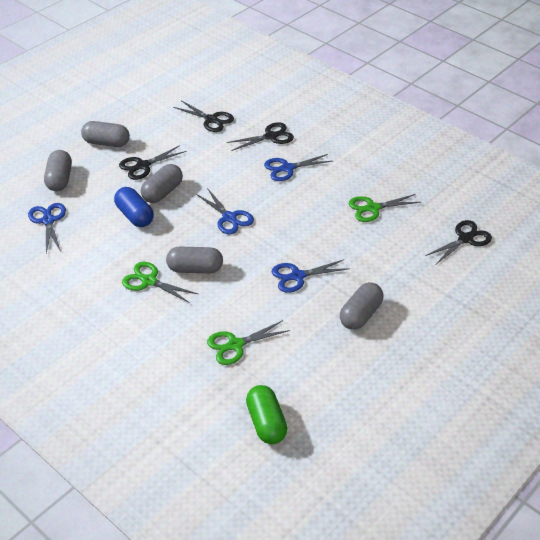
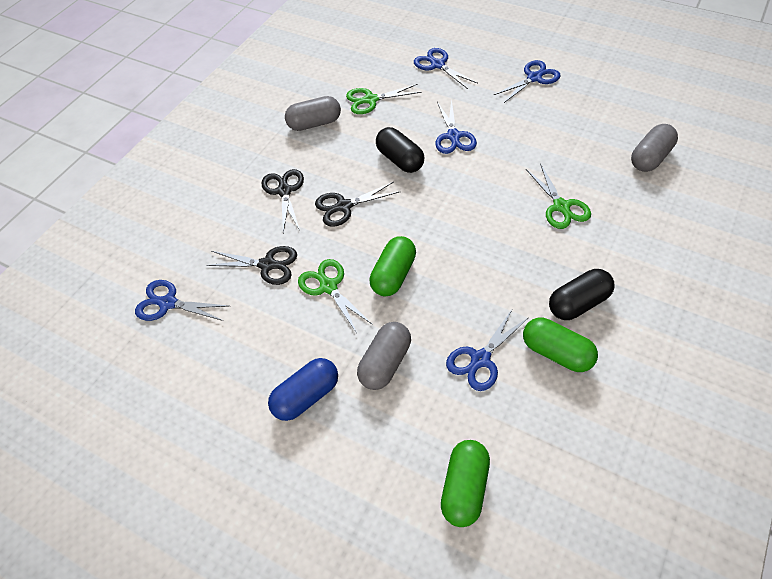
black capsule: 0 -> 2
black scissors: 4 -> 3
blue scissors: 4 -> 5
green capsule: 1 -> 3
grey capsule: 5 -> 3

